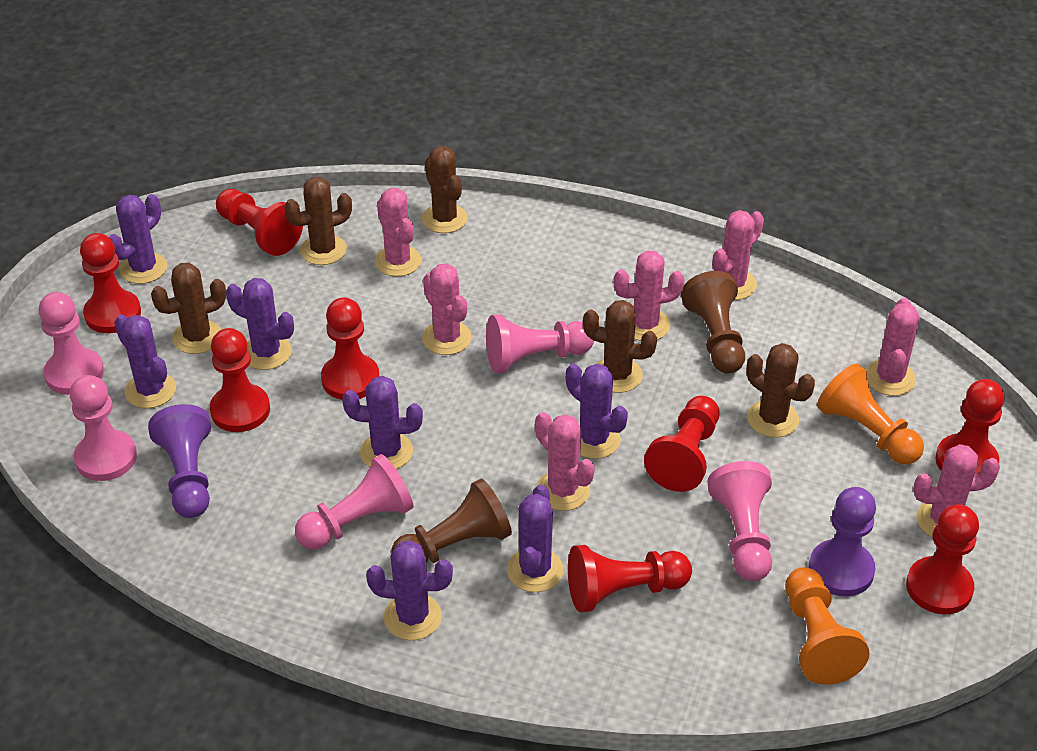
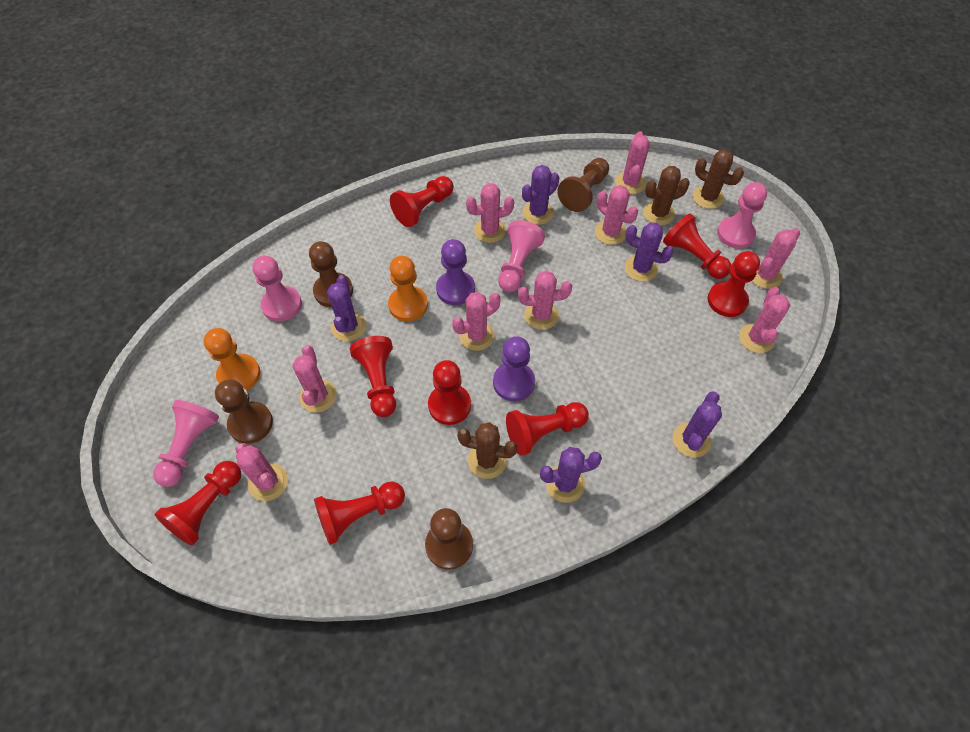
brown cactus: 5 -> 3
brown pawn: 2 -> 4
pink cactus: 7 -> 9
pink pawn: 5 -> 4
purple cactus: 7 -> 5

